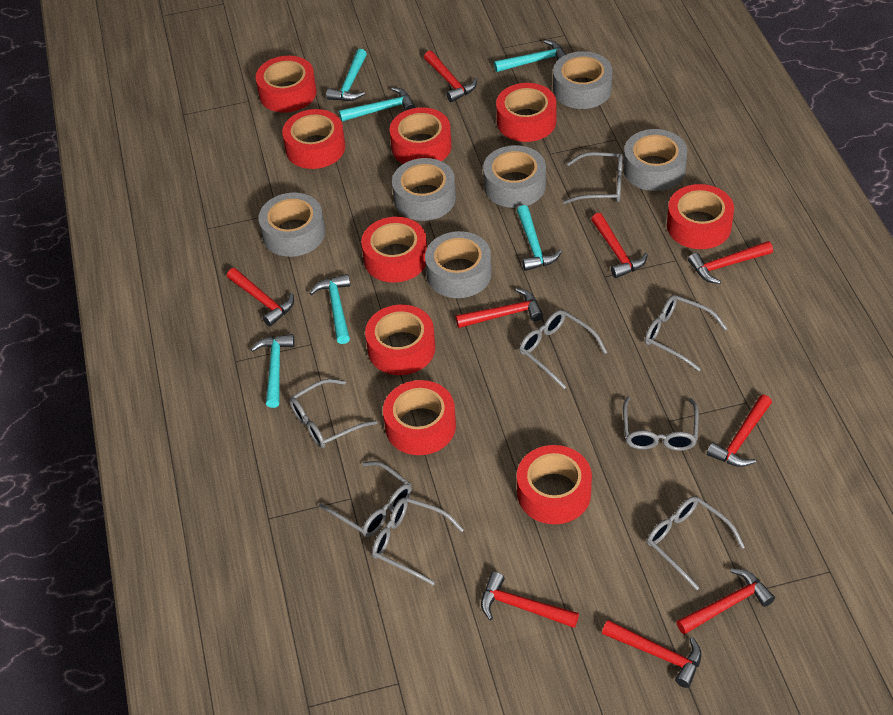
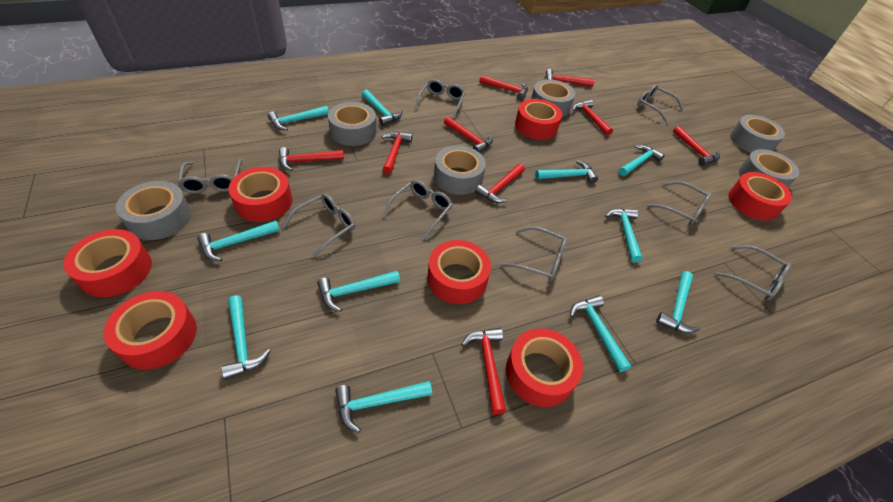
red tape: 9 -> 7
turquoise hammer: 6 -> 11

